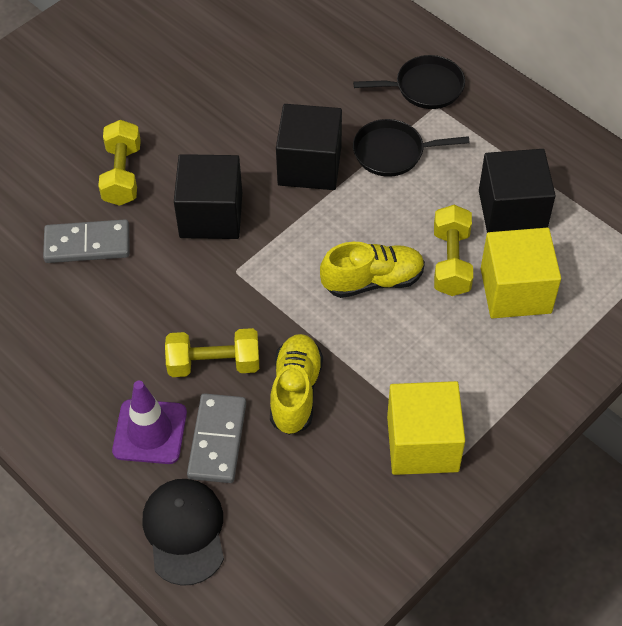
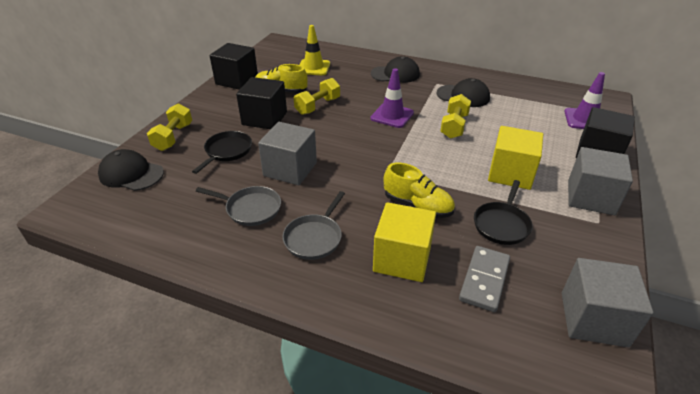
black cap: 1 -> 3
grey cube: 0 -> 3
grey domino: 2 -> 1
grey pan: 0 -> 2
purple traffic cone: 1 -> 2
yellow traffic cone: 0 -> 1

